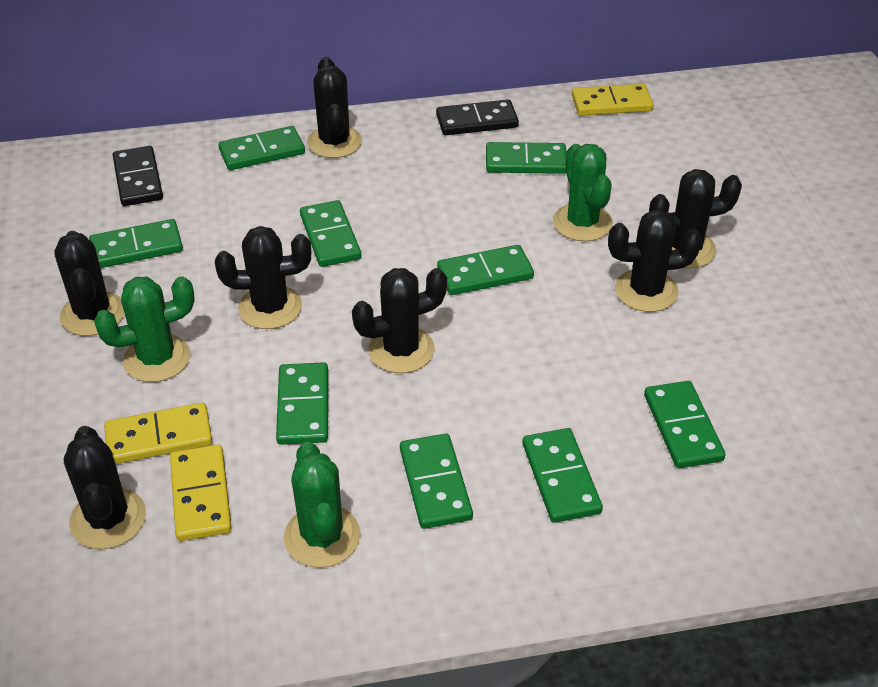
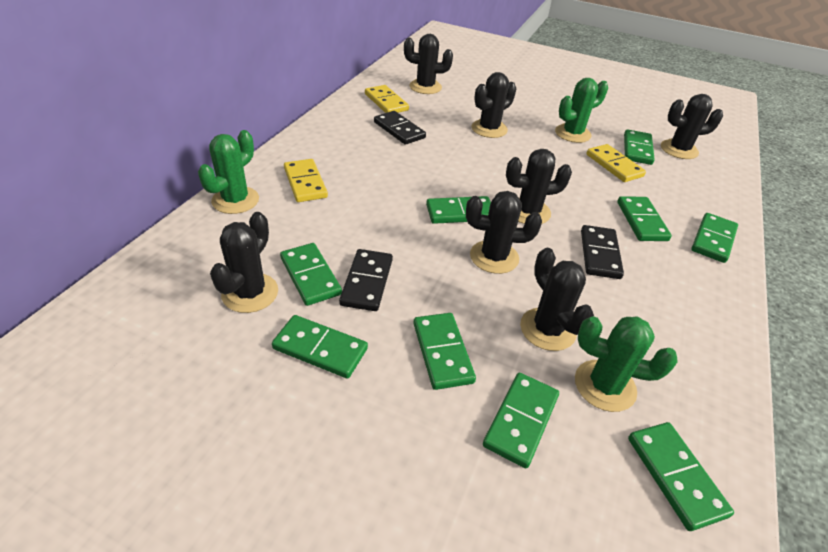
black domino: 2 -> 3

